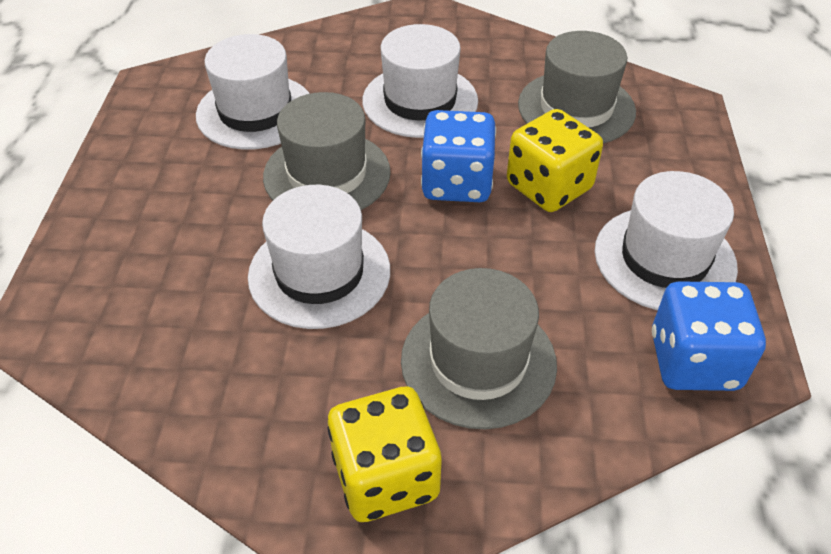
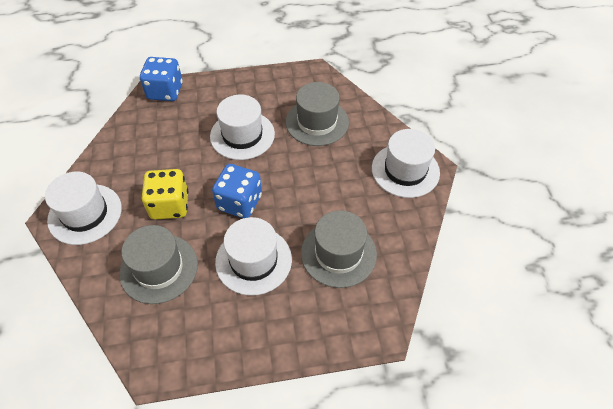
yellow dice: 2 -> 1

